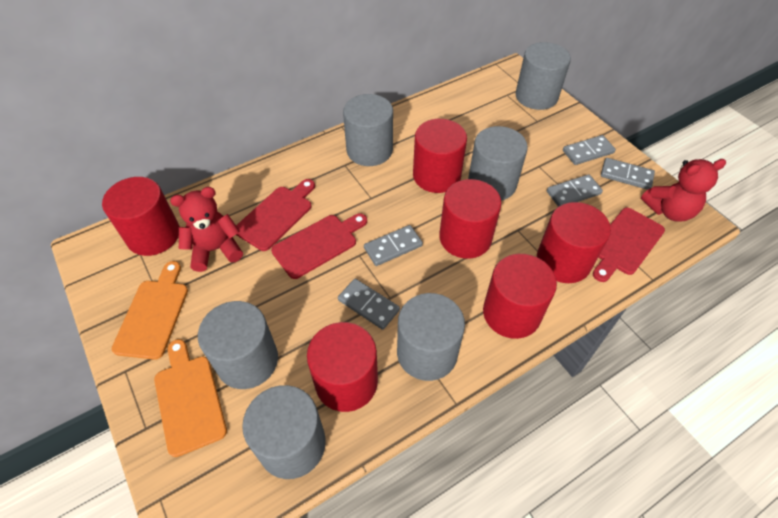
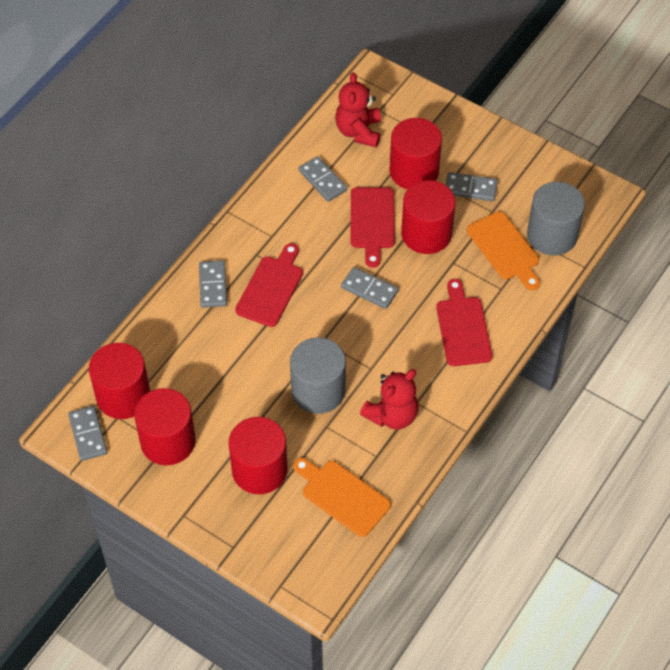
grey cylinder: 6 -> 2
red cylinder: 6 -> 5

